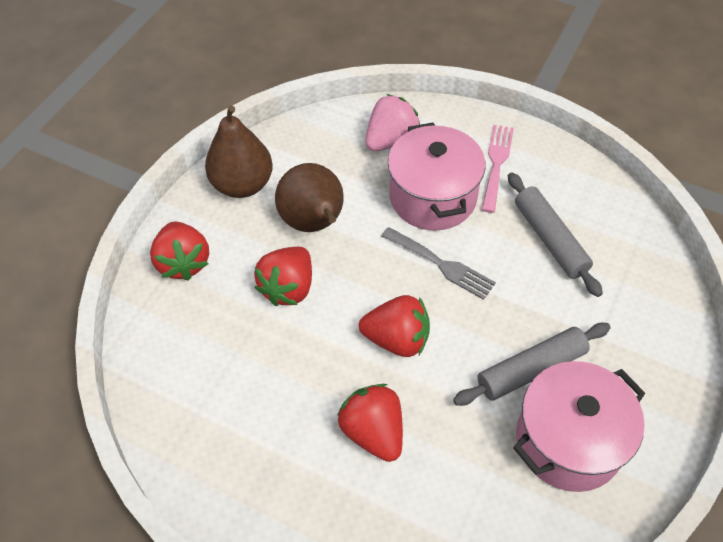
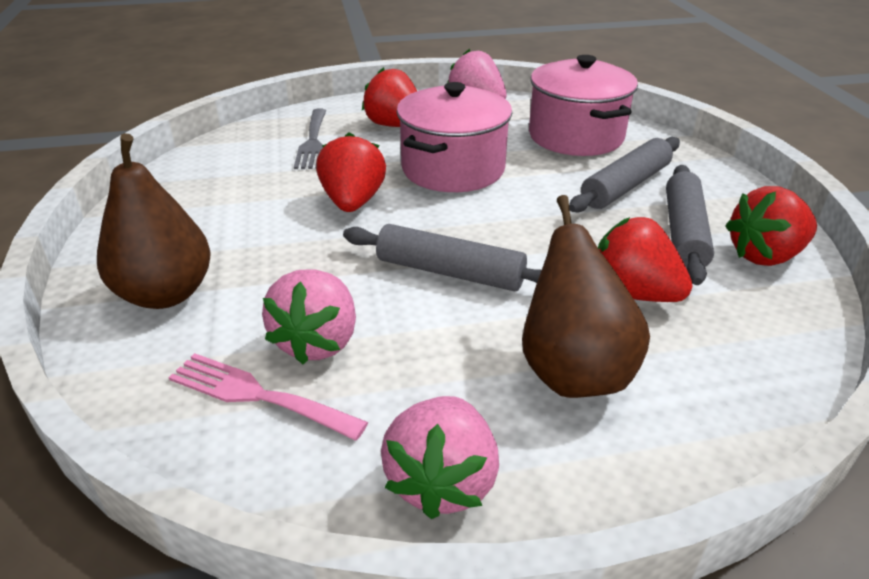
grey rolling pin: 2 -> 3
pink strawberry: 1 -> 3

